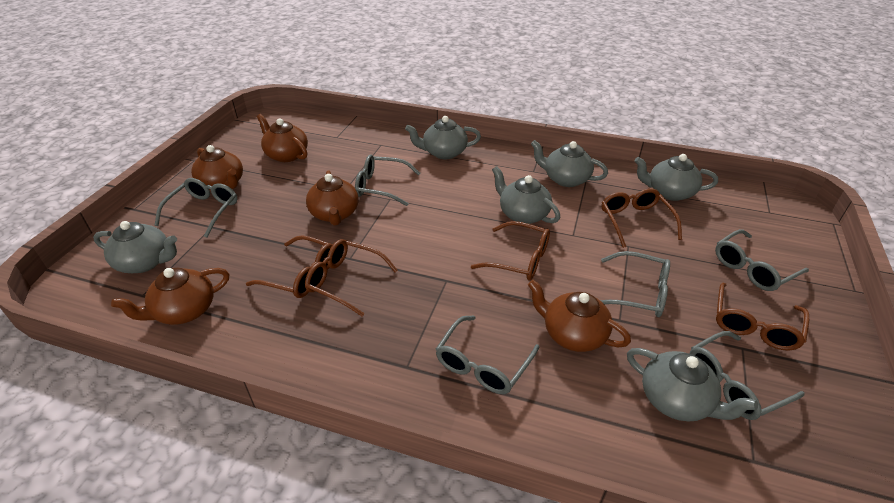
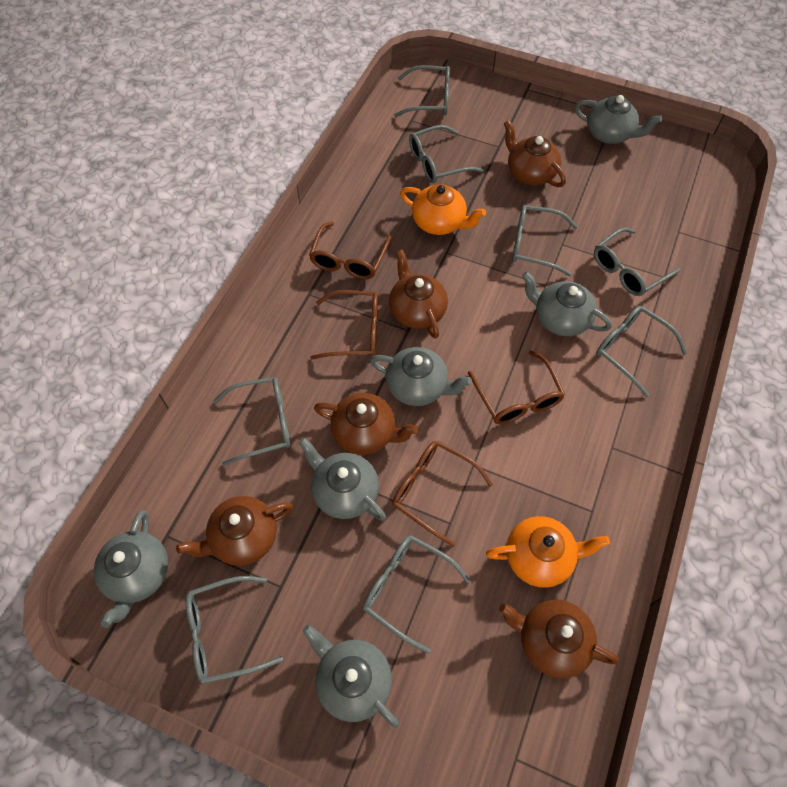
brown glasses: 5 -> 4
grey glasses: 6 -> 8
orange teapot: 0 -> 2

